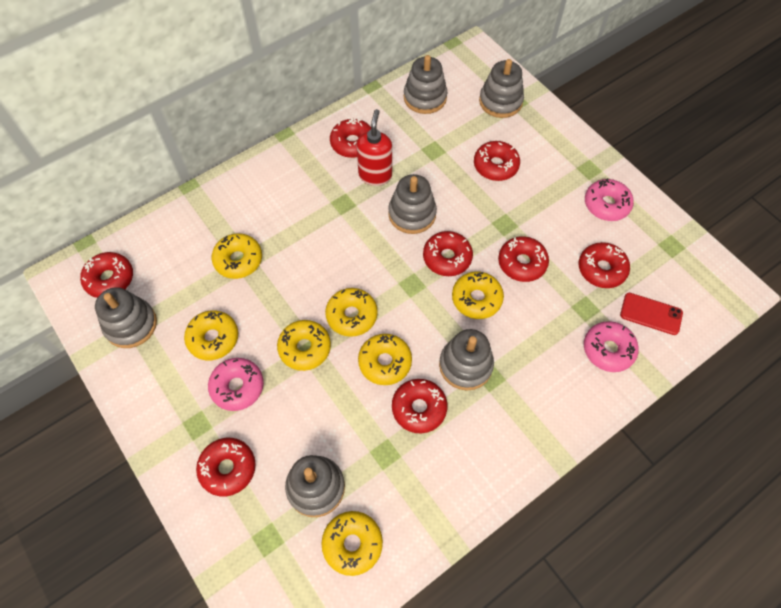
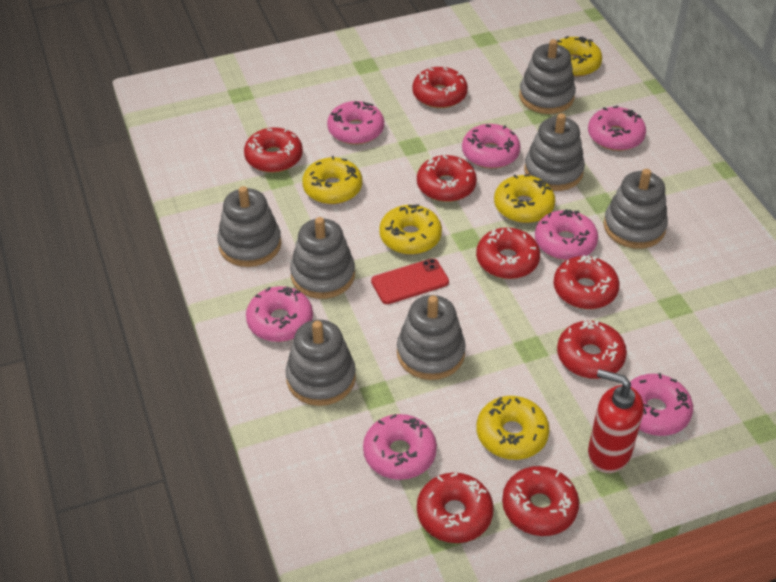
grey stacking toy: 6 -> 7
pink donut: 3 -> 7
yellow donut: 7 -> 5

